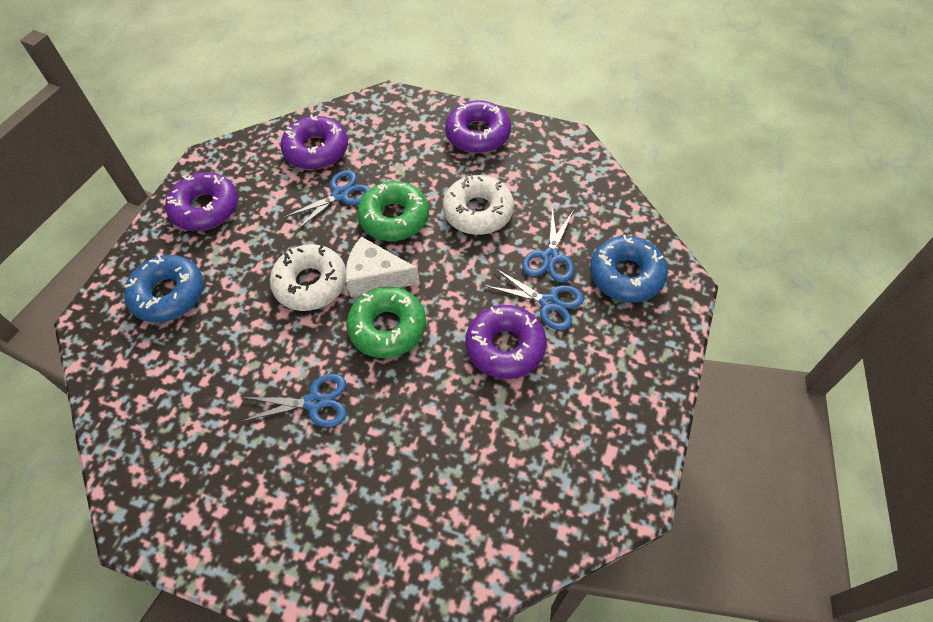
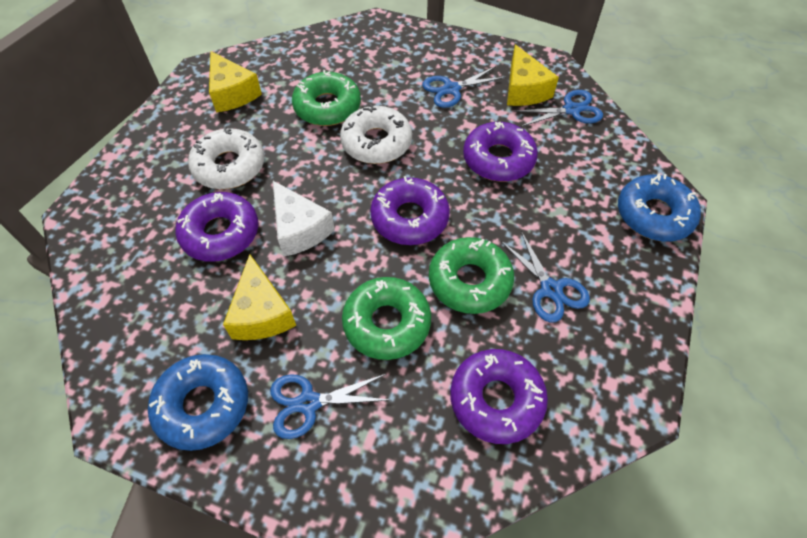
green donut: 2 -> 3
yellow cheese: 0 -> 3

